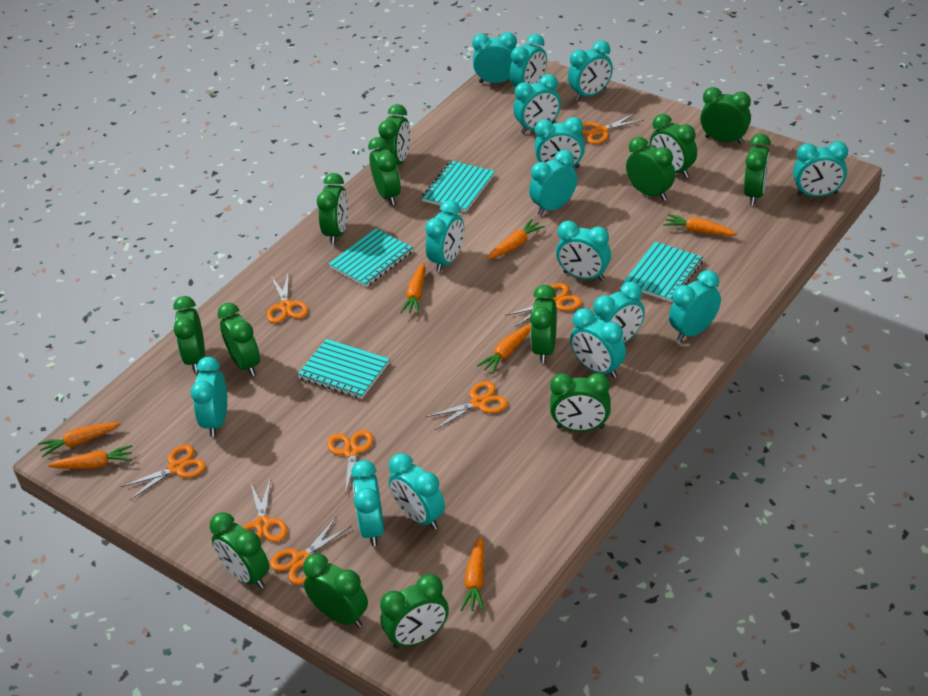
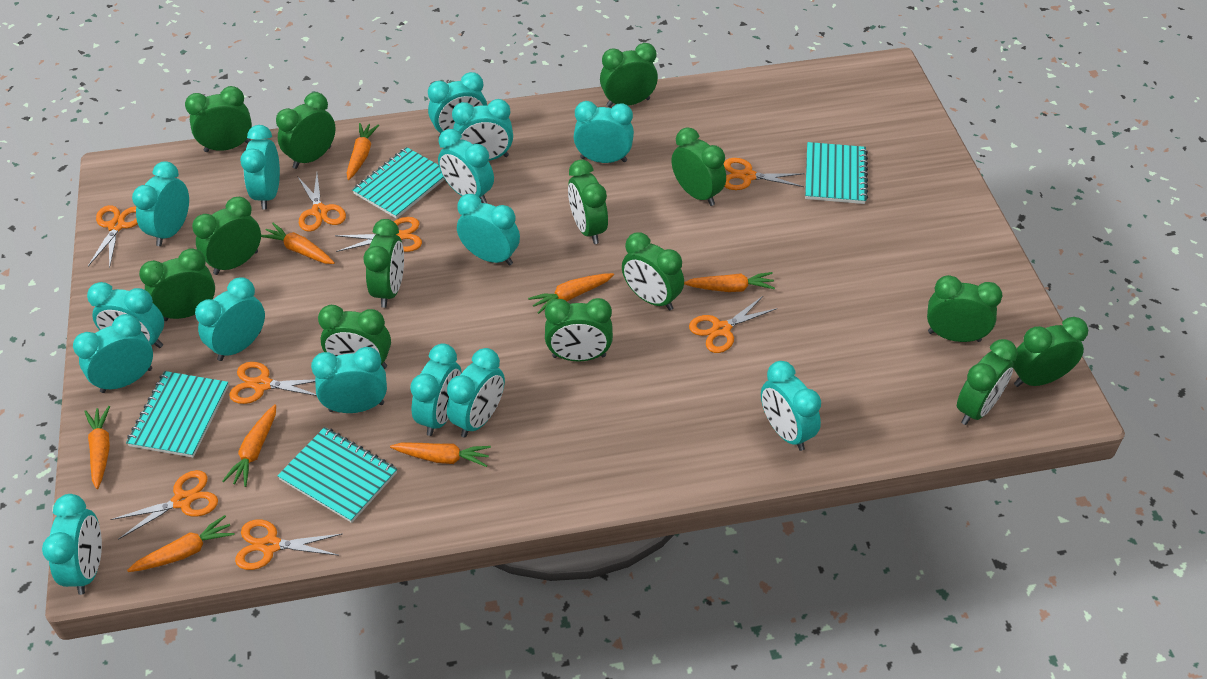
orange carrot: 7 -> 8

